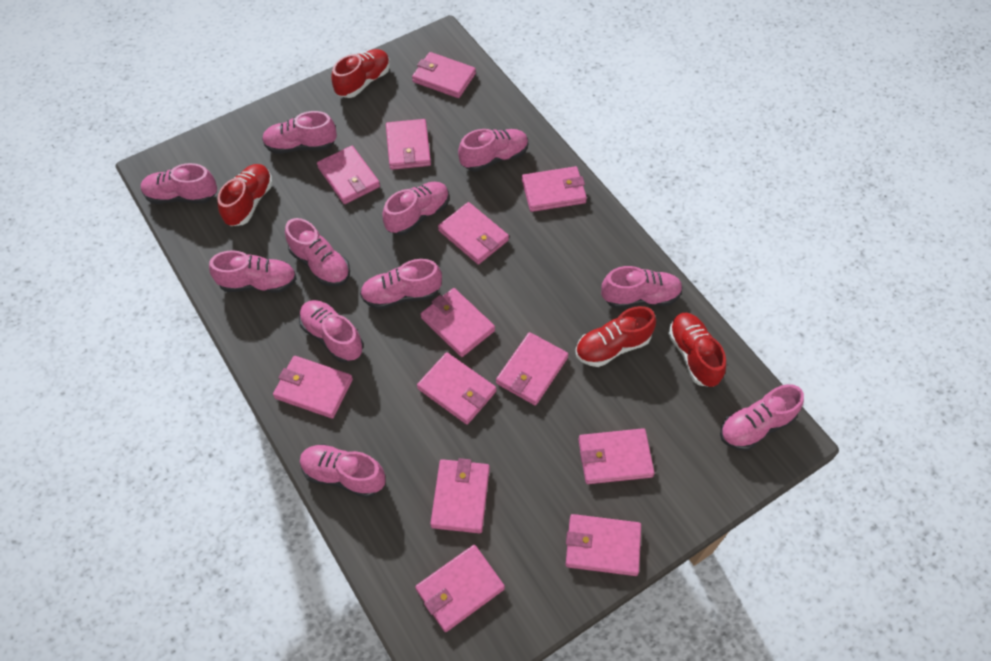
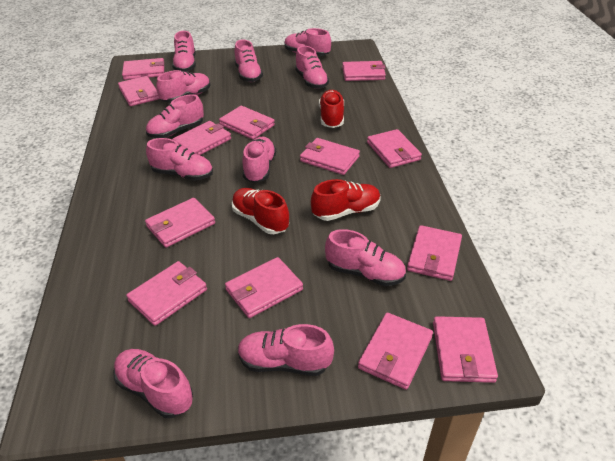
red shoe: 4 -> 3

